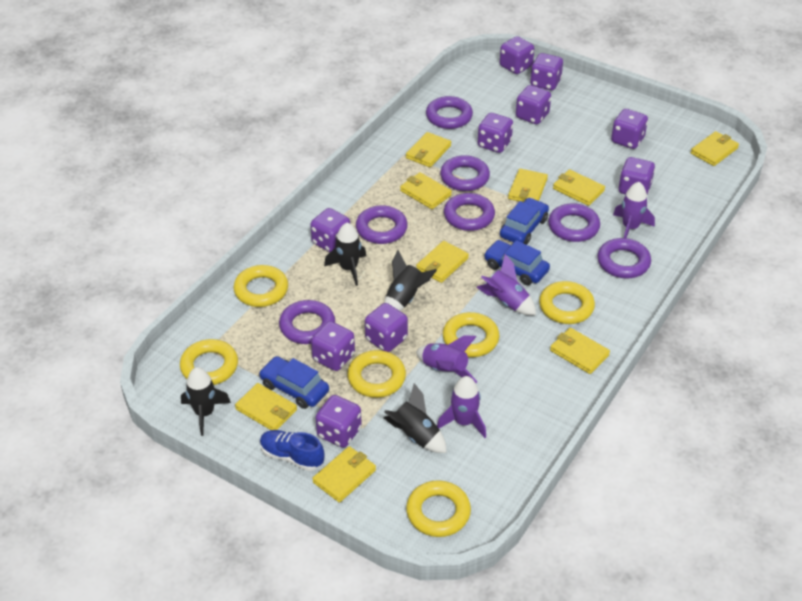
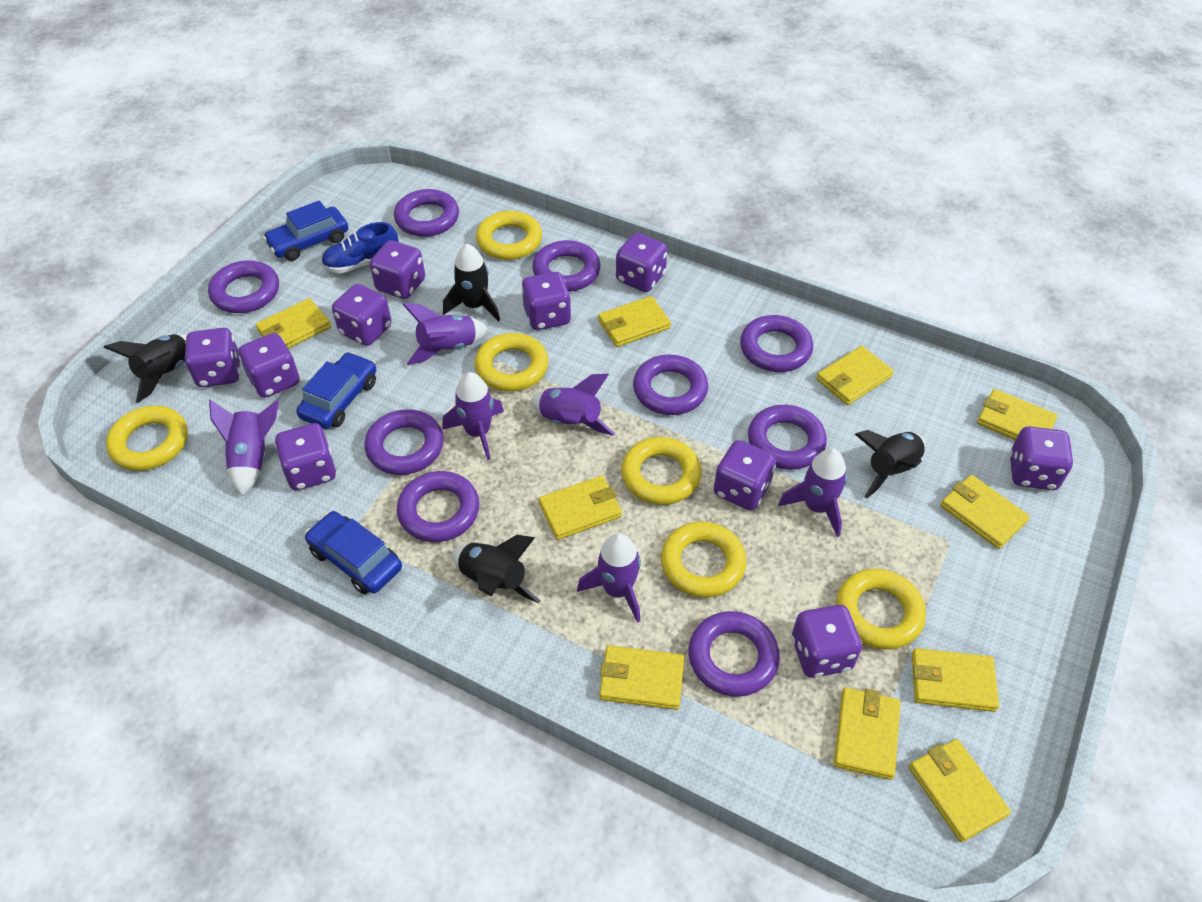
purple ring: 7 -> 9
purple rocket: 4 -> 6
yellow wallet: 9 -> 10

